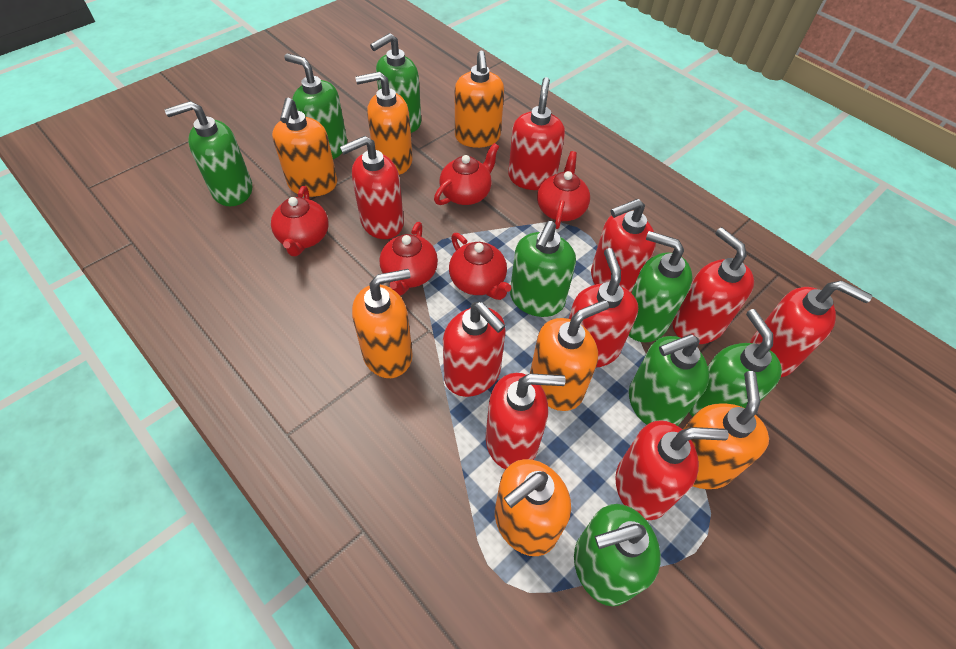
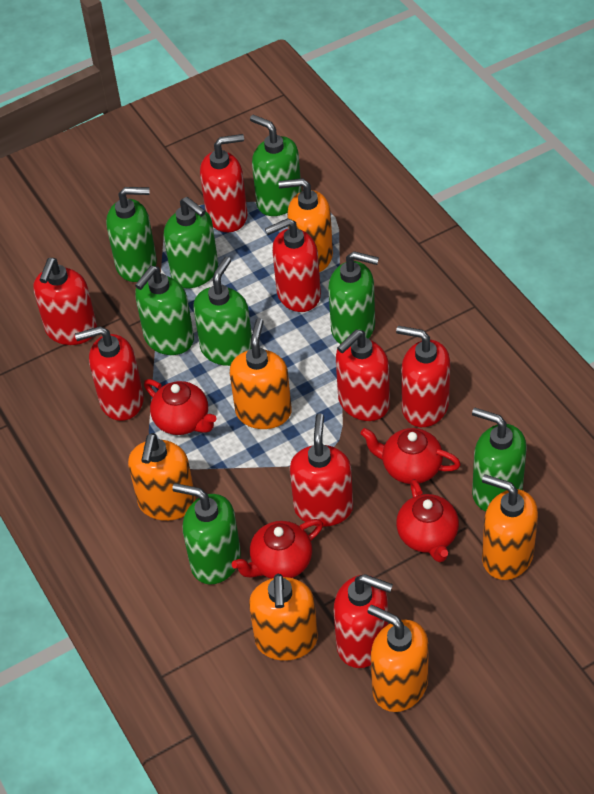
orange soap dispenser: 7 -> 6
red soap dispenser: 9 -> 8
red teapot: 5 -> 4

